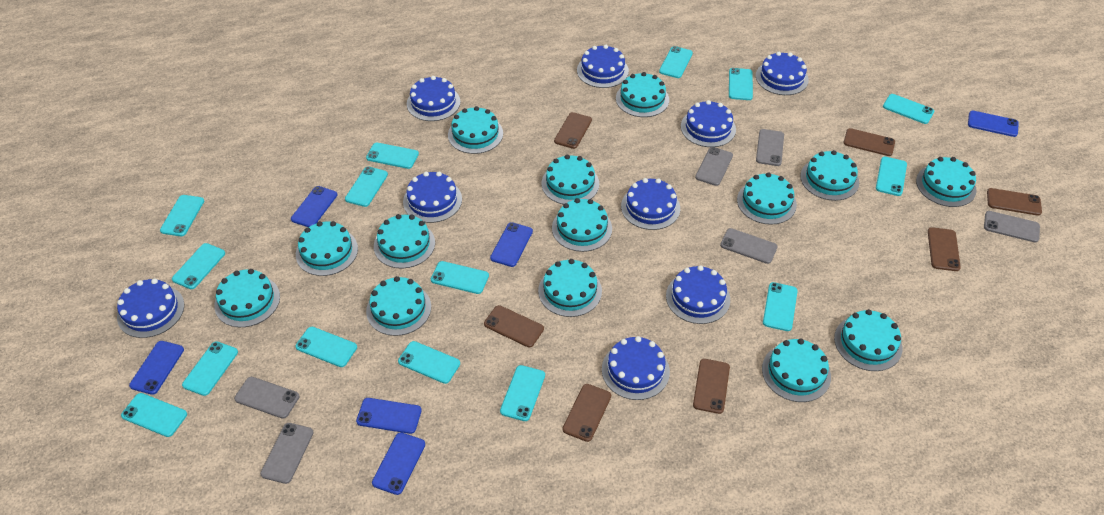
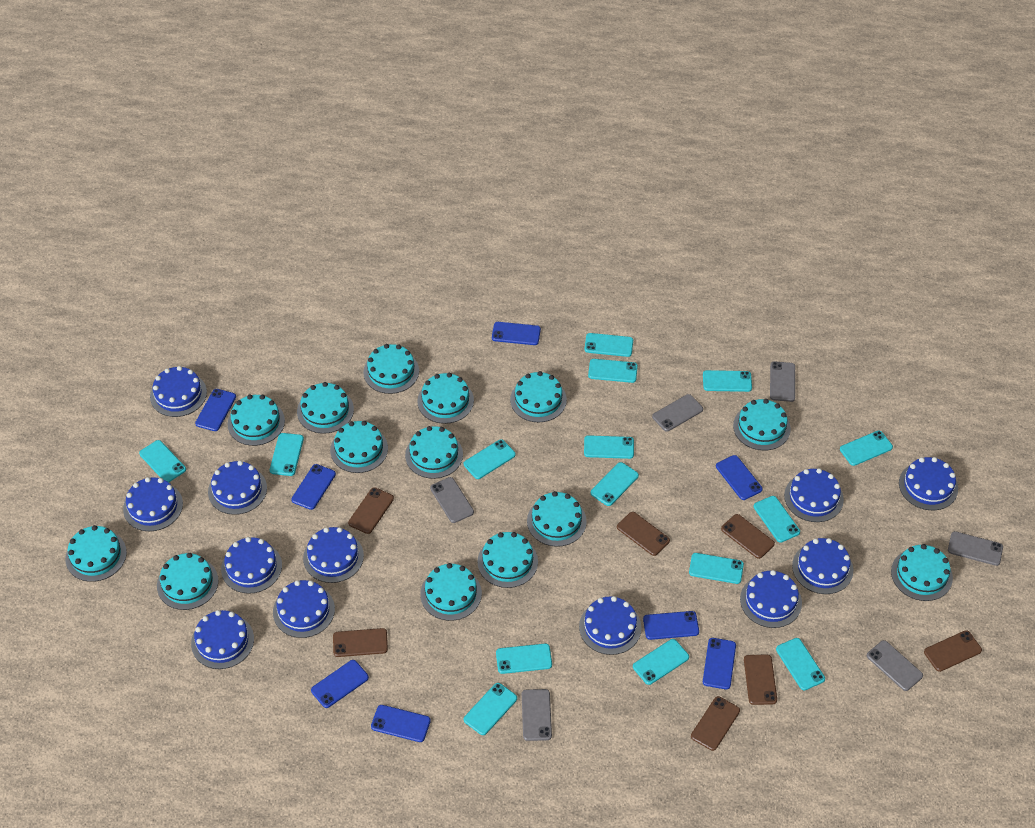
blue cake: 9 -> 12
blue phone: 6 -> 8

